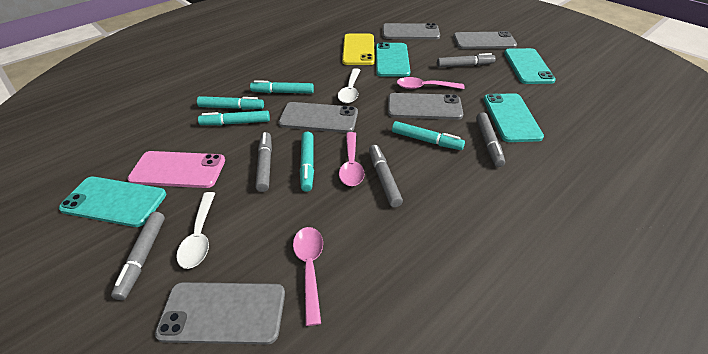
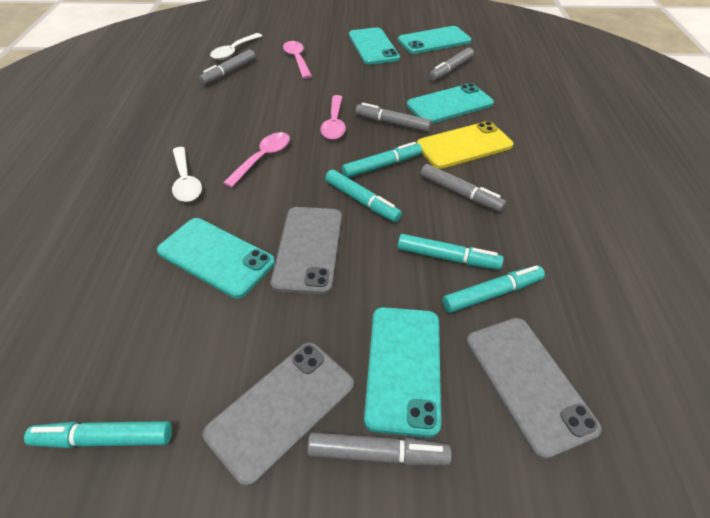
grey phone: 5 -> 3
pink phone: 1 -> 0
turquoise phone: 4 -> 5

